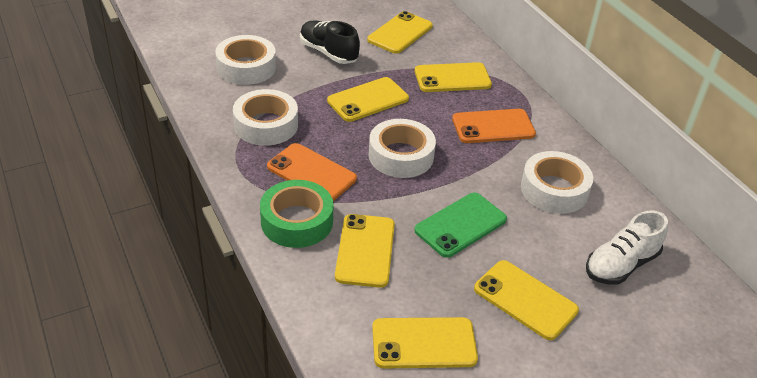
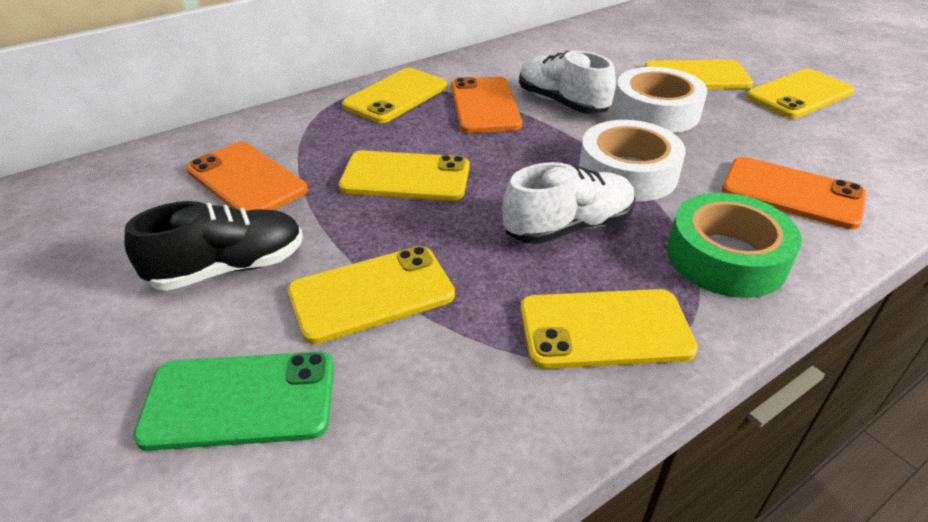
orange phone: 2 -> 3
white shoe: 1 -> 2
white tape: 4 -> 2

